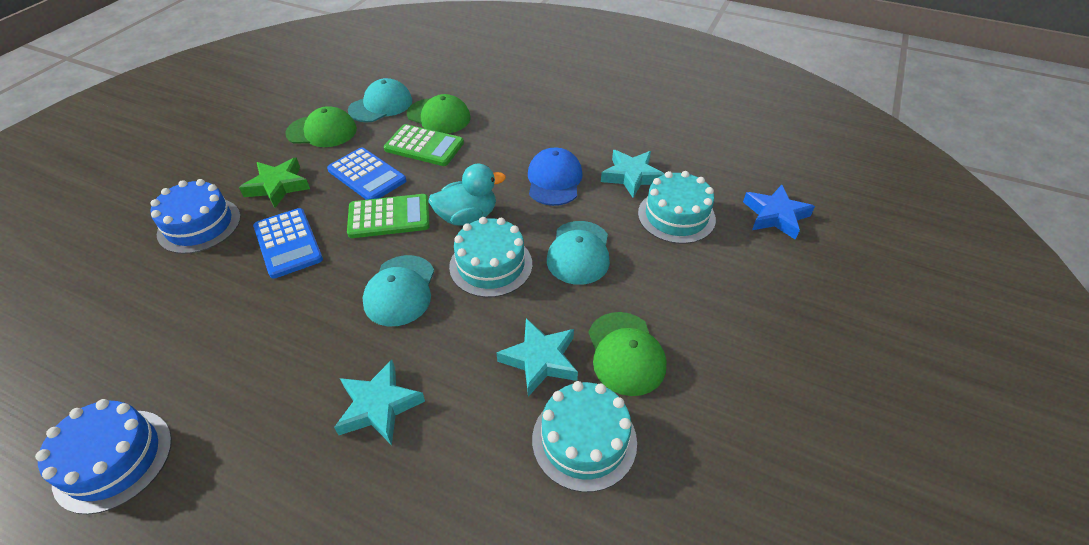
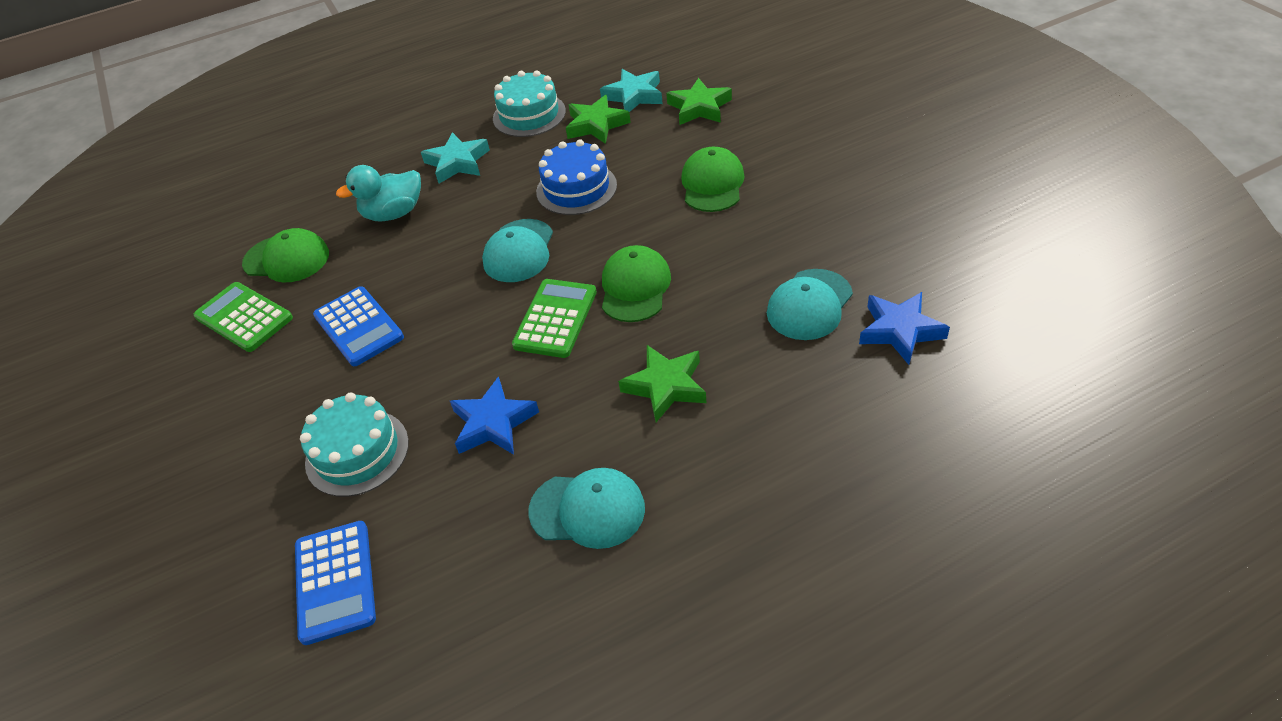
blue cake: 2 -> 1
blue cap: 1 -> 0
blue star: 1 -> 2
green star: 1 -> 3
turquoise cake: 3 -> 2
turquoise star: 3 -> 2

